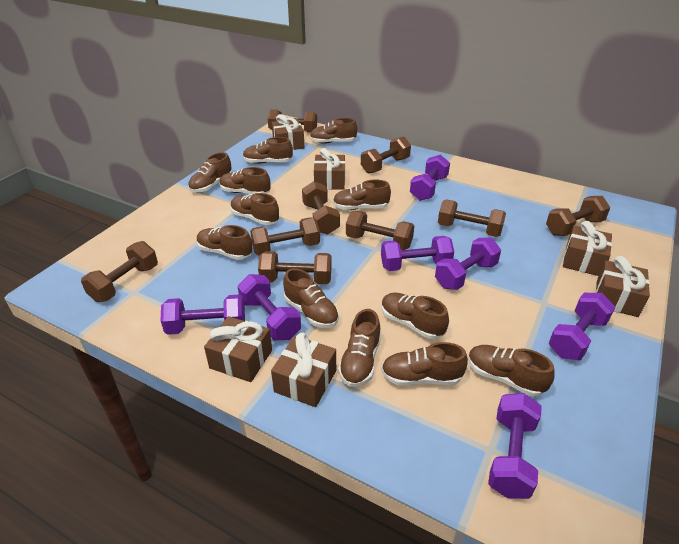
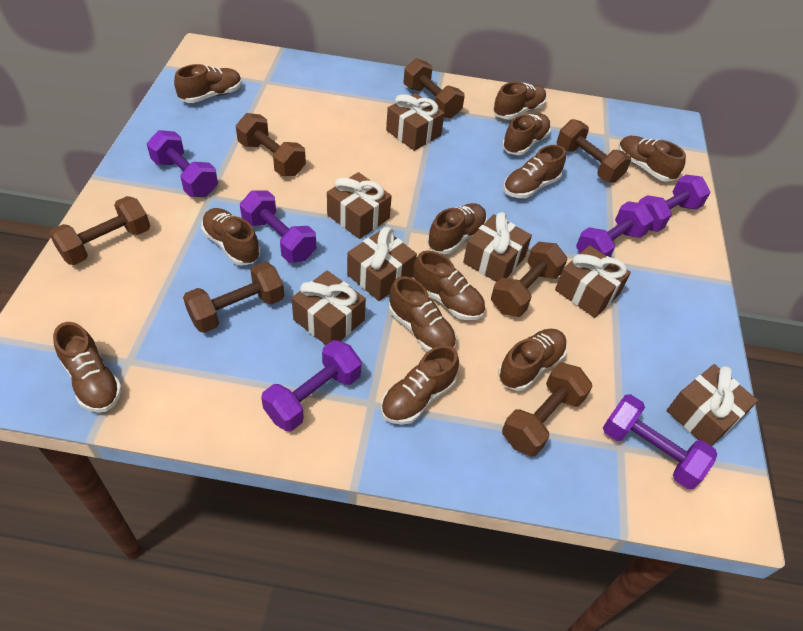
brown dumbbell: 9 -> 7
brown gift: 6 -> 7
purple dumbbell: 7 -> 6

